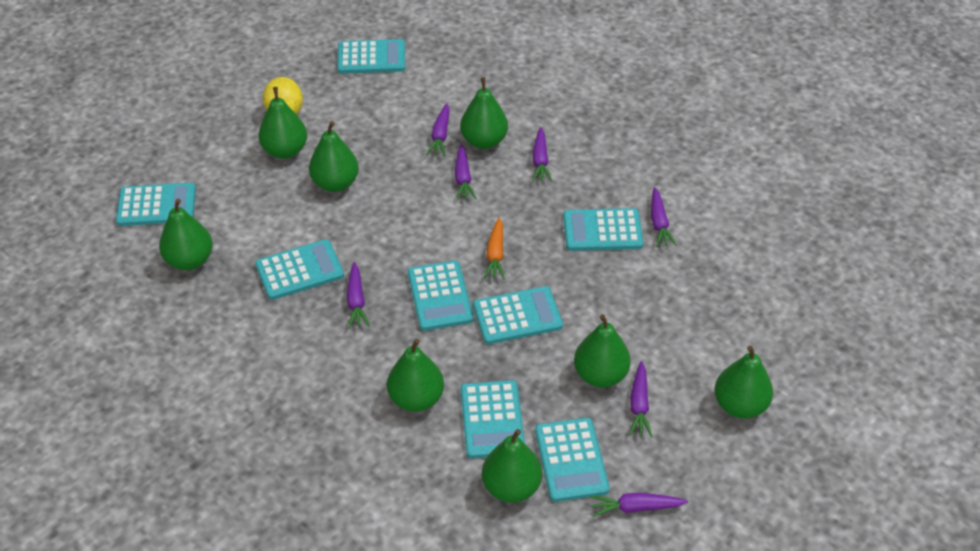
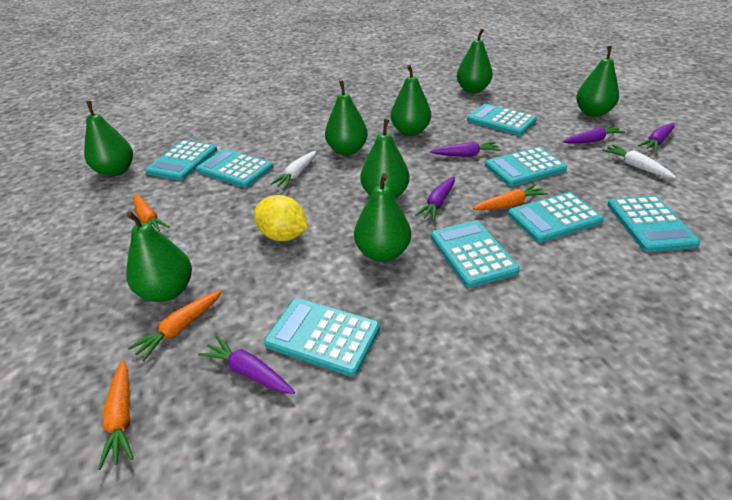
orange carrot: 1 -> 4
purple carrot: 7 -> 5
white carrot: 0 -> 2

